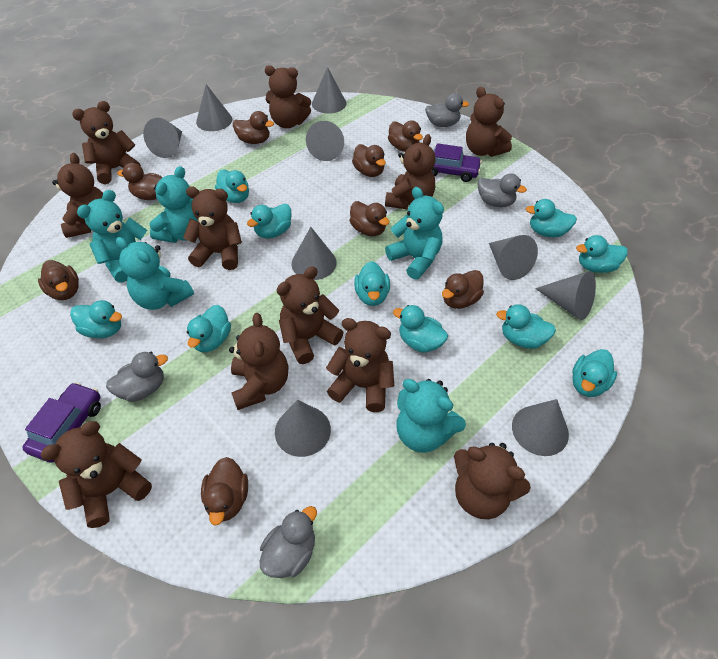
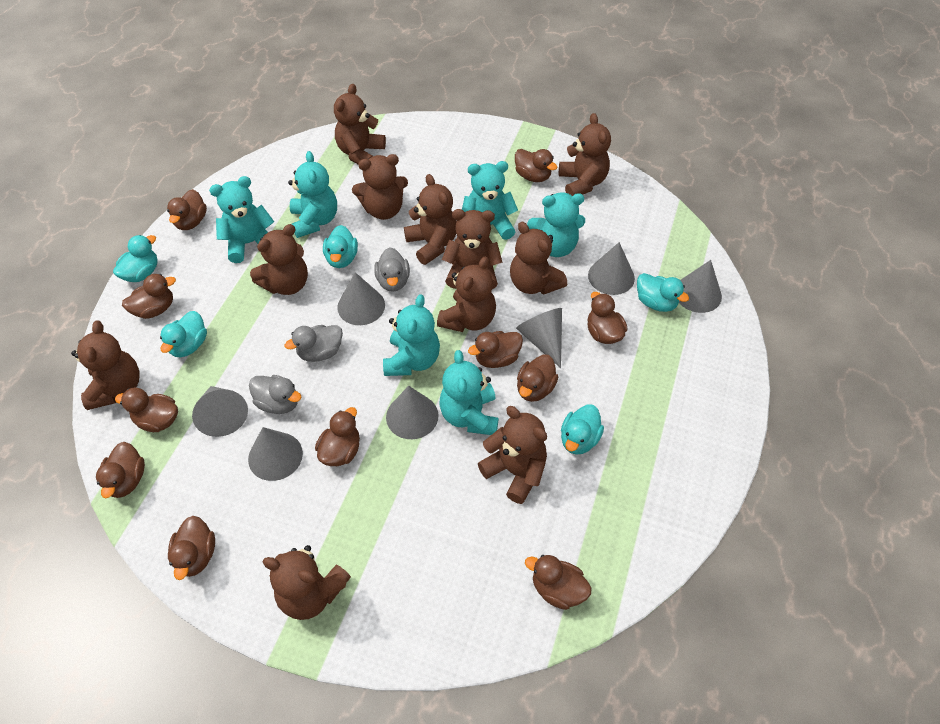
brown duck: 8 -> 11
grey cone: 9 -> 7
grey duck: 4 -> 3
purple car: 2 -> 0
turquoise duck: 10 -> 5
turquoise teddy bear: 5 -> 6

